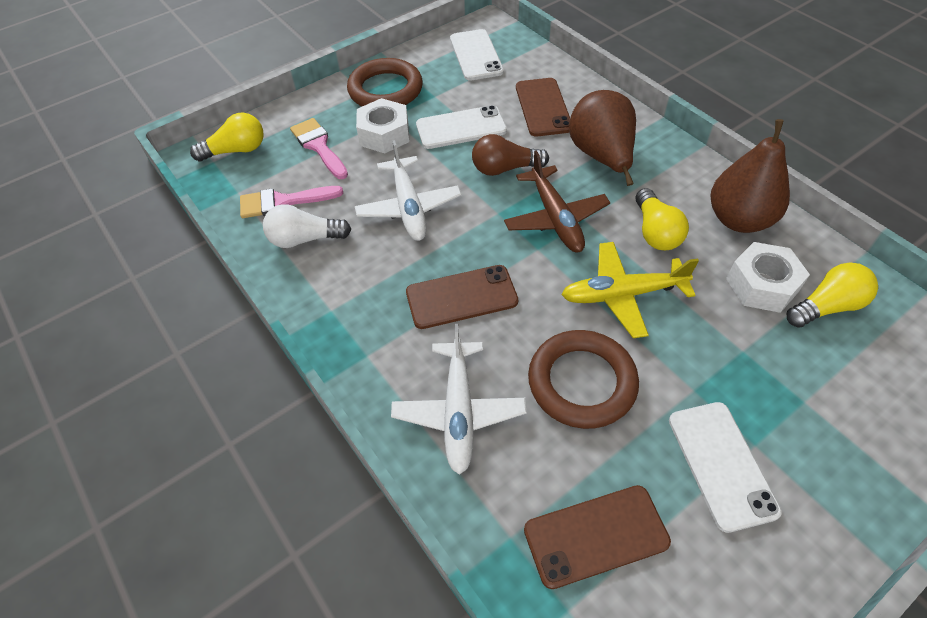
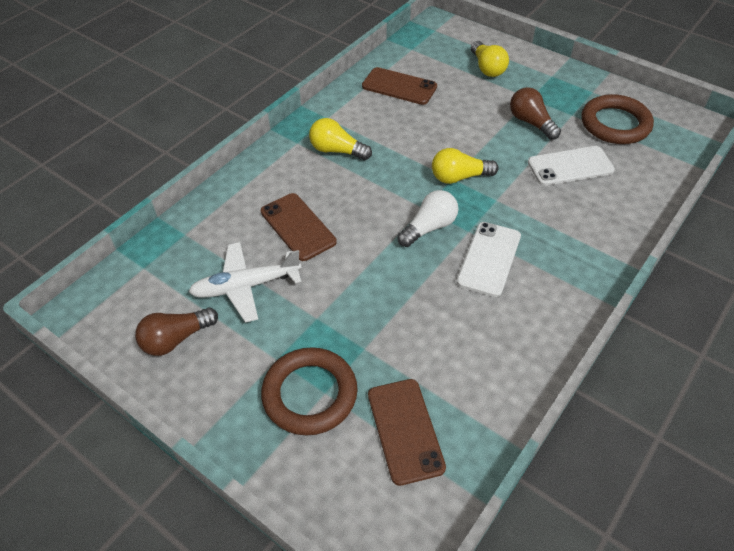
brown light bulb: 1 -> 2
brown pear: 2 -> 0
brown plane: 1 -> 0
pink brush: 2 -> 0
white nut: 2 -> 0
white phone: 3 -> 2
white plane: 2 -> 1
yellow plane: 1 -> 0

